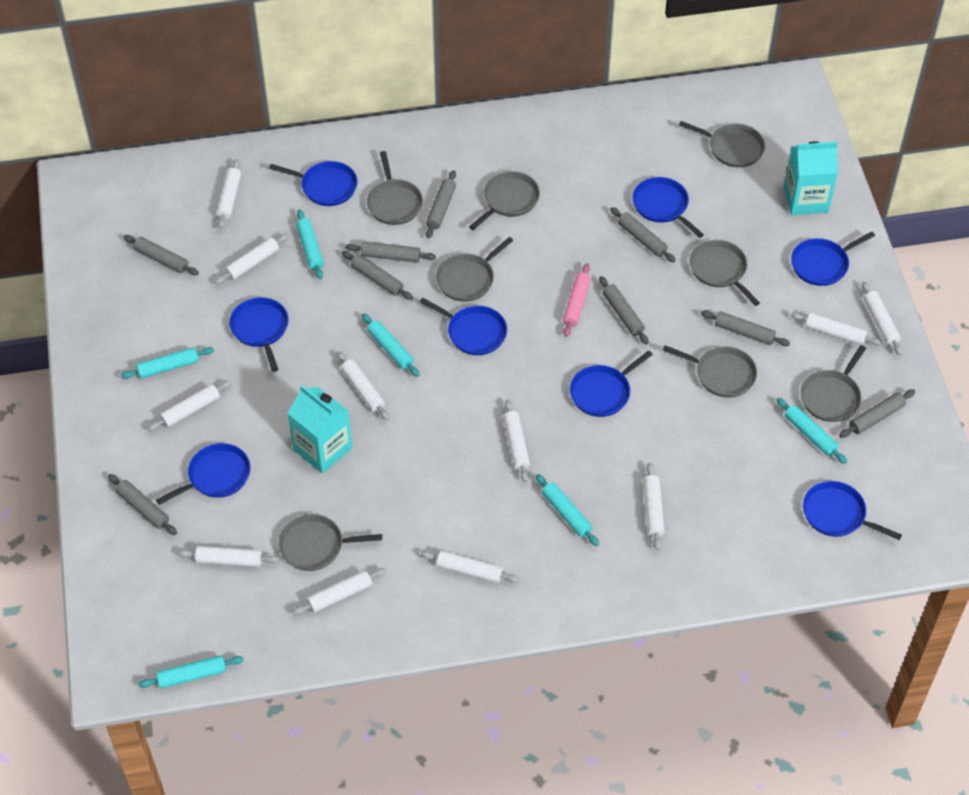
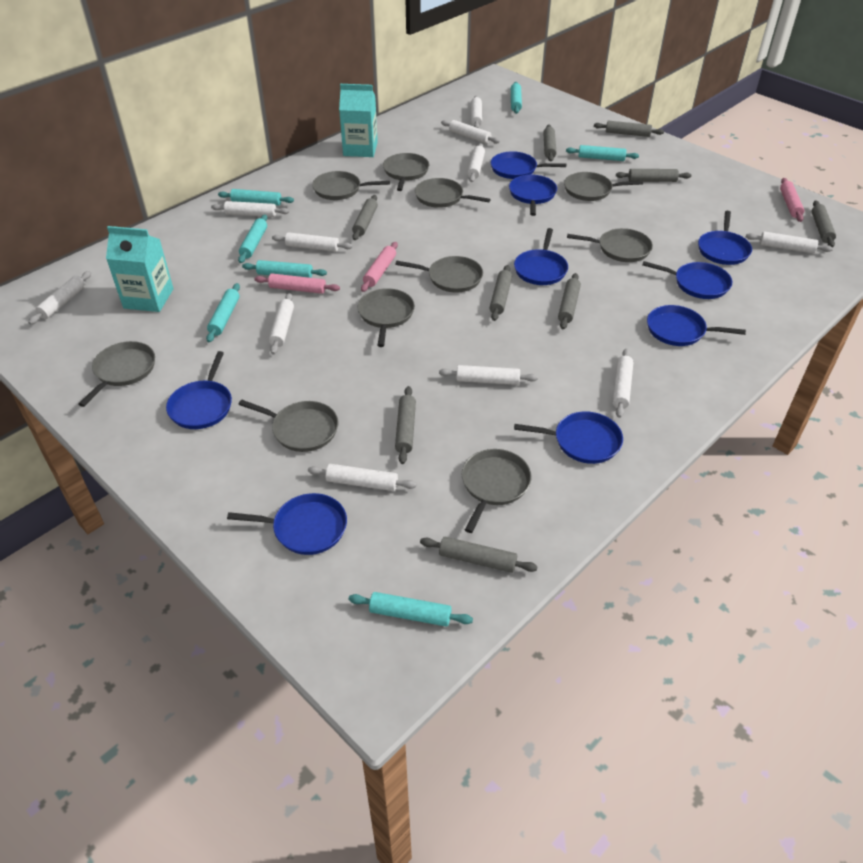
blue pan: 8 -> 9
grey pan: 8 -> 10
pink rolling pin: 1 -> 3
turquoise rolling pin: 6 -> 7

